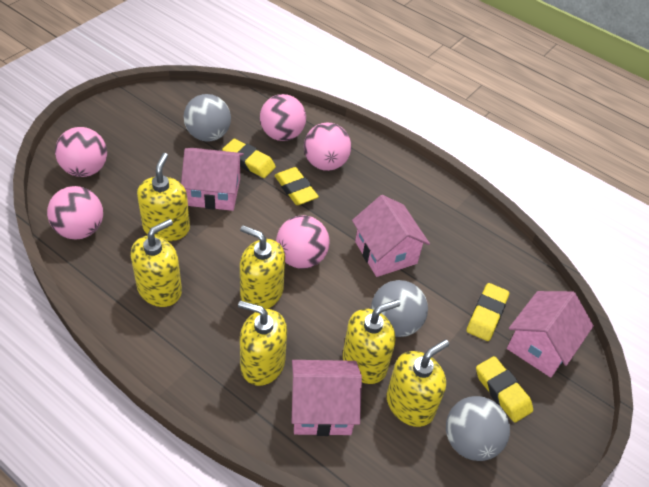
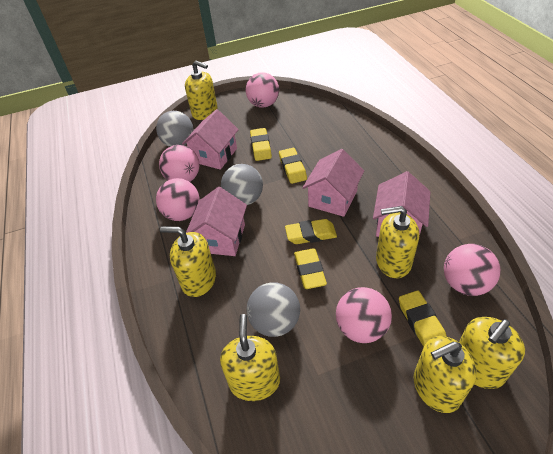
yellow eraser: 4 -> 5

